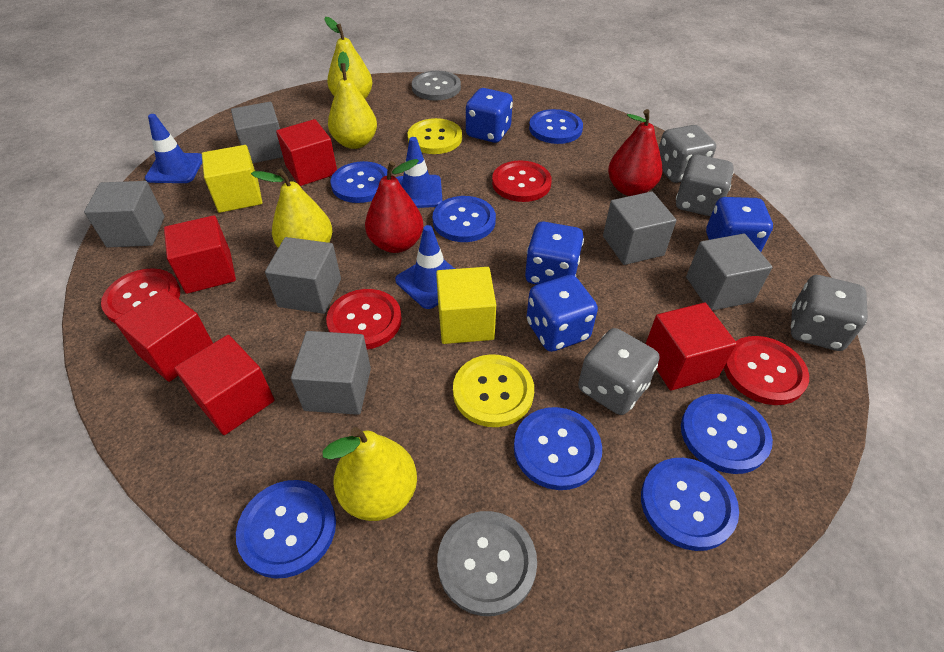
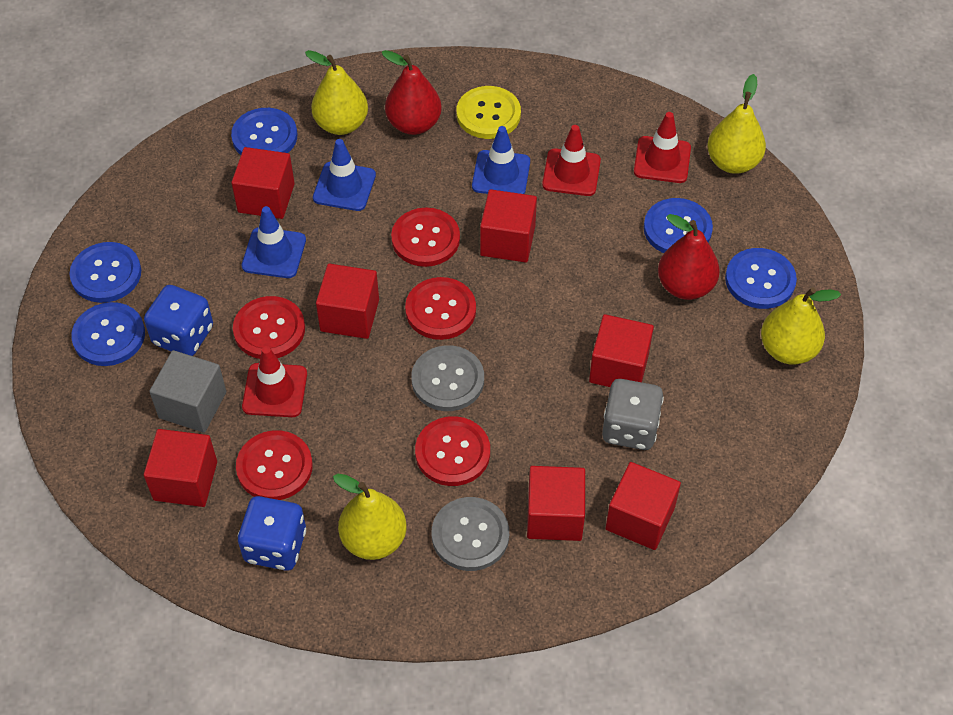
blue button: 7 -> 5
blue dice: 4 -> 2
grey cube: 6 -> 1
grey dice: 4 -> 1
red button: 4 -> 5
red cube: 5 -> 7
red traffic cone: 0 -> 3
yellow button: 2 -> 1
yellow cube: 2 -> 0

